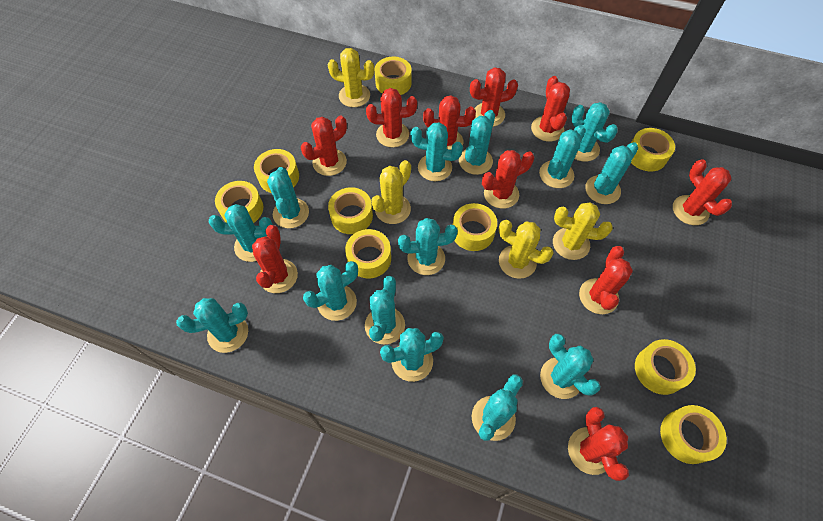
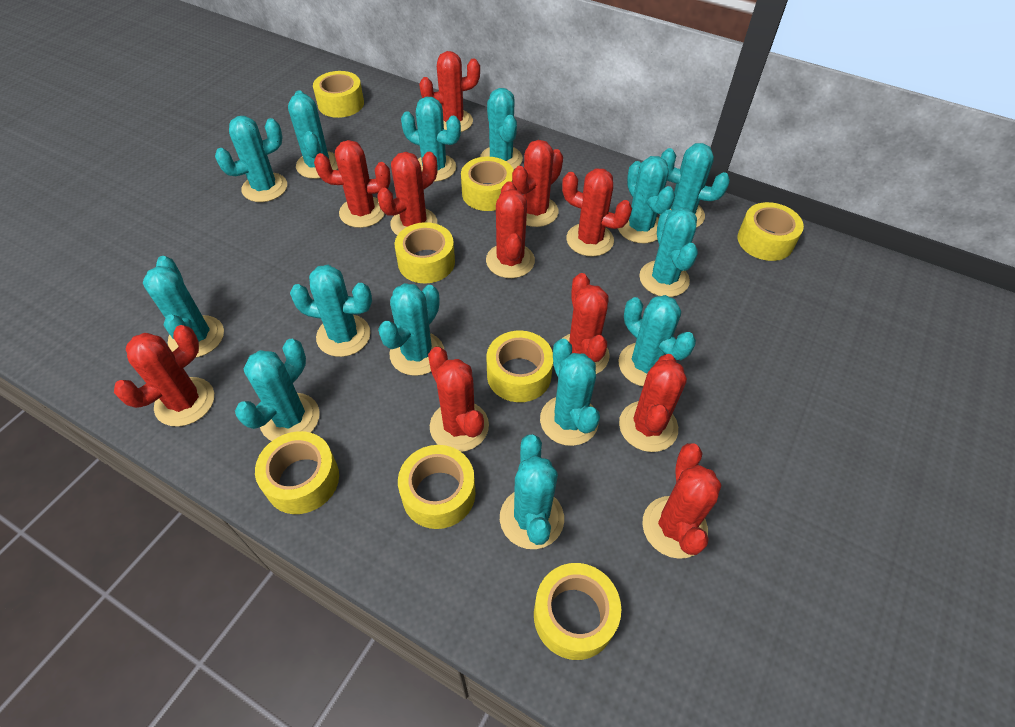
red cactus: 10 -> 11
yellow cactus: 4 -> 0
yellow tape: 9 -> 8

